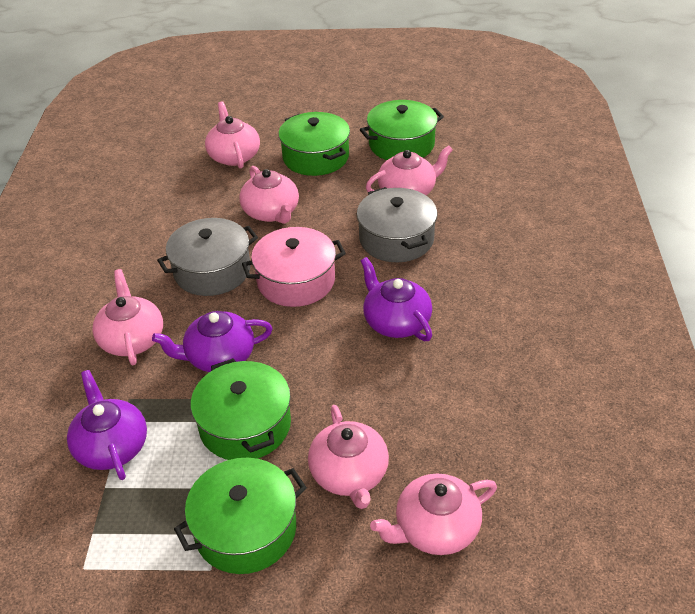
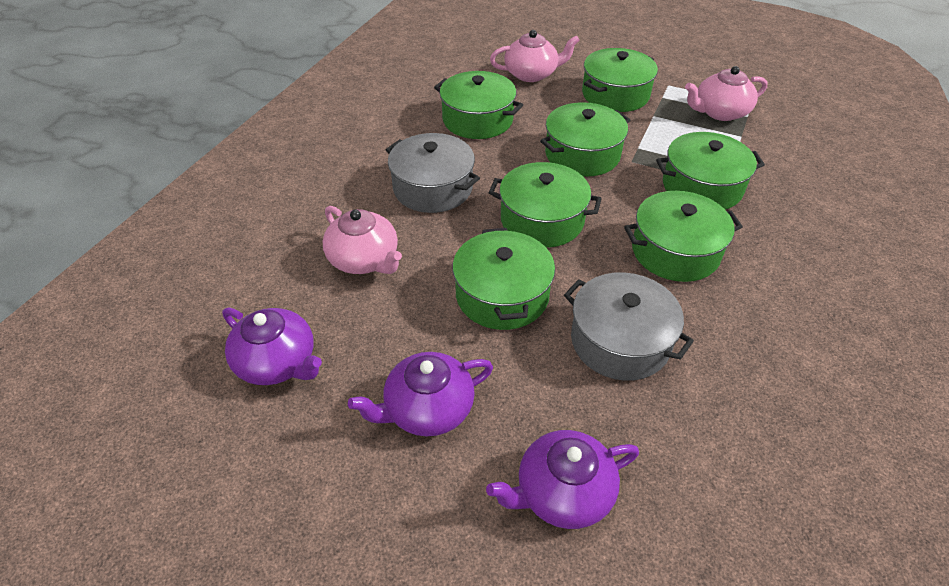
green pot: 4 -> 7
pink pot: 1 -> 0
pink teapot: 6 -> 3

